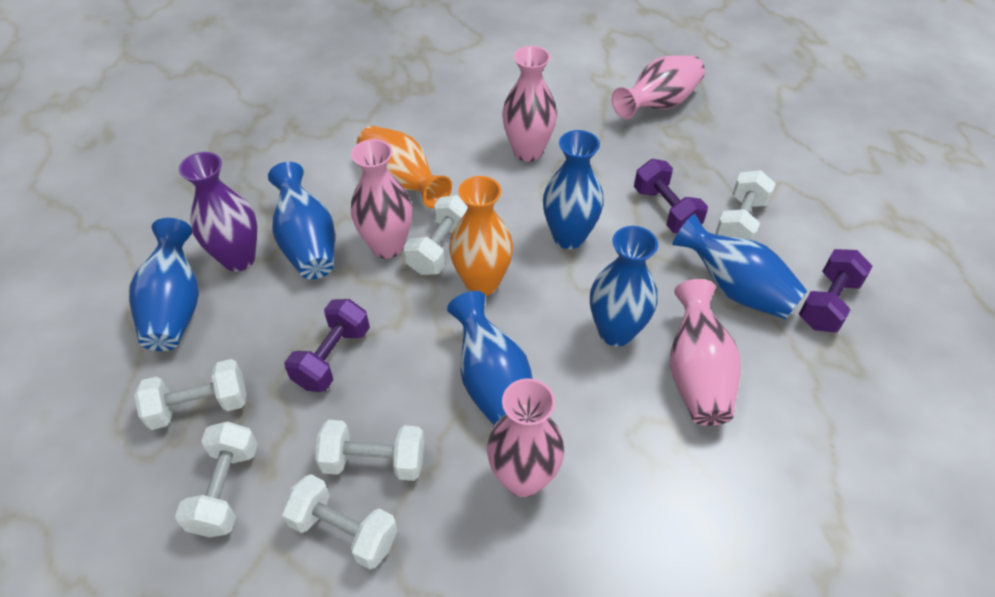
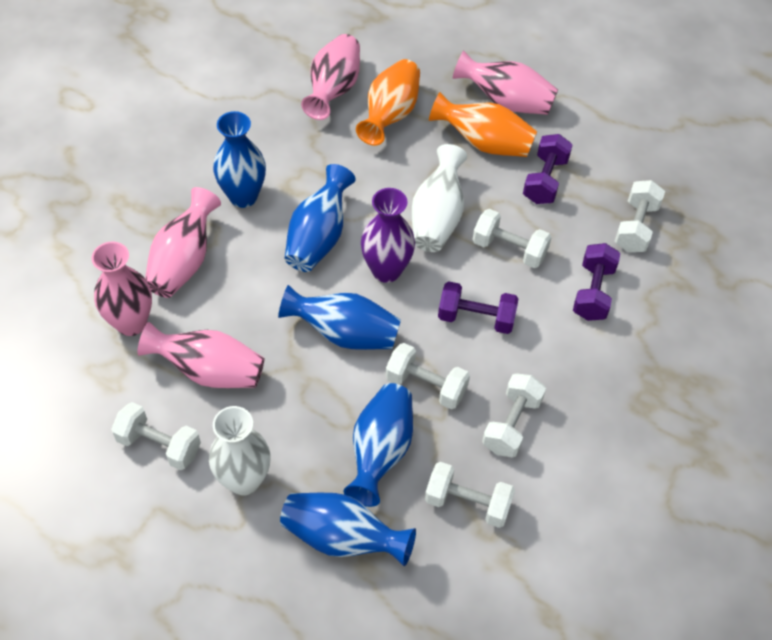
blue vase: 6 -> 5
white vase: 0 -> 2

